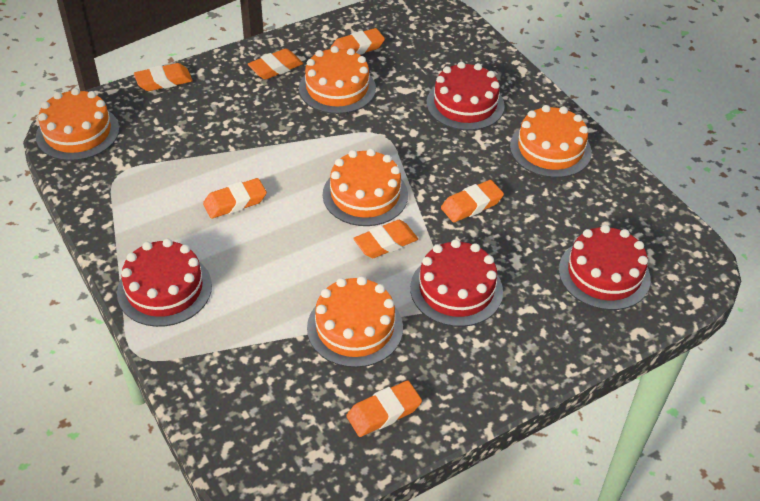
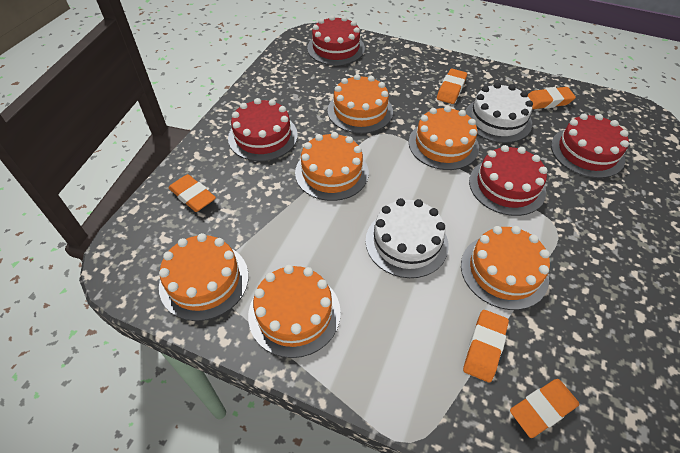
orange cake: 5 -> 6
orange eraser: 7 -> 5
white cake: 0 -> 2

